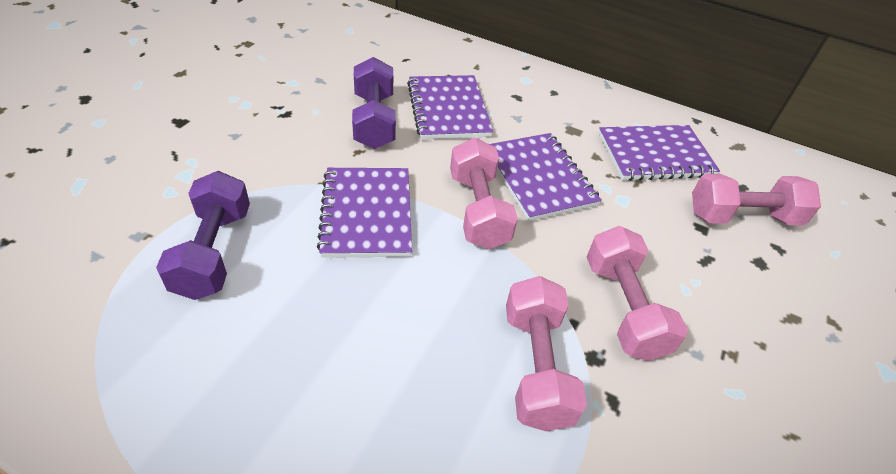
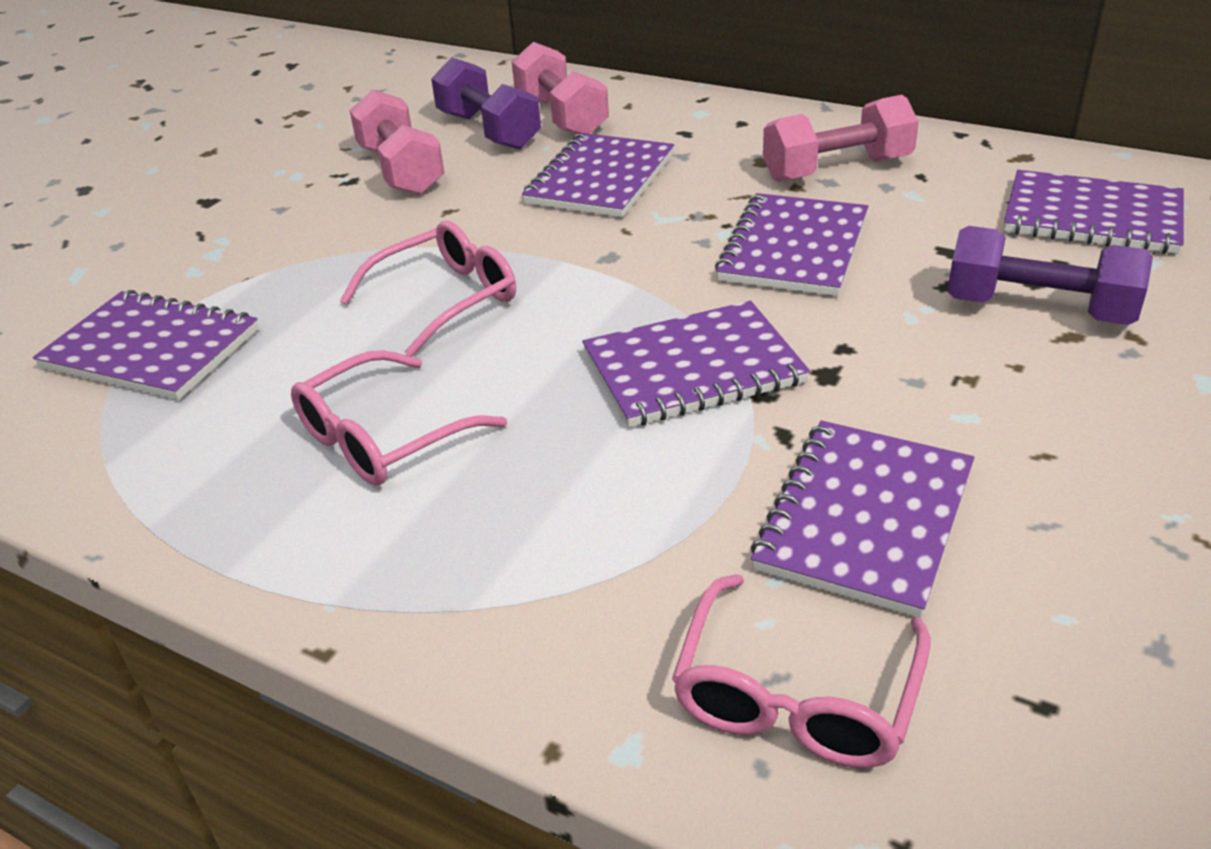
pink dumbbell: 4 -> 3
pink glasses: 0 -> 3
purple notebook: 4 -> 6

